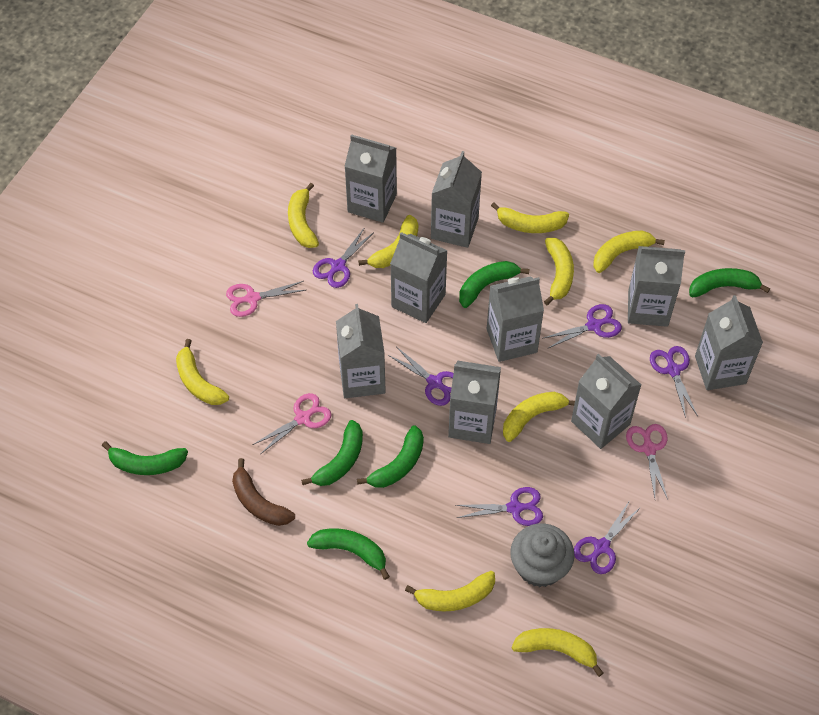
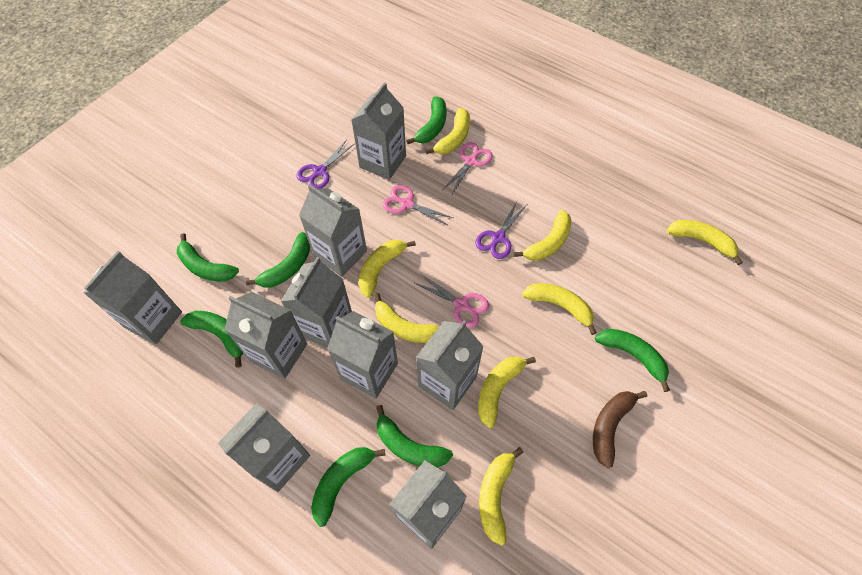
green banana: 6 -> 7
grey cupcake: 1 -> 0
purple scissors: 6 -> 2
yellow banana: 9 -> 8

